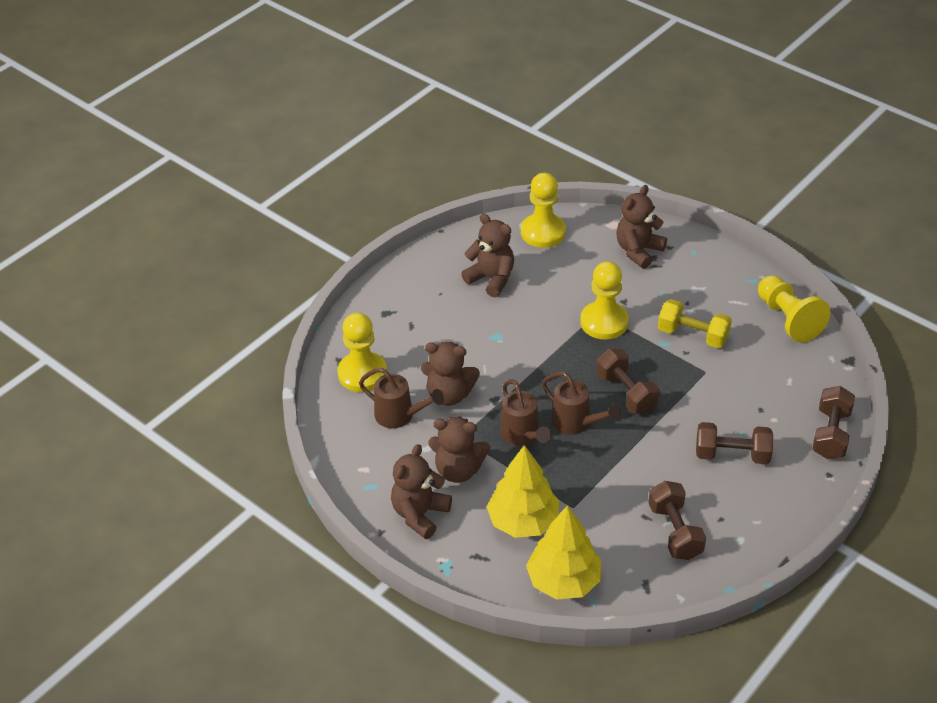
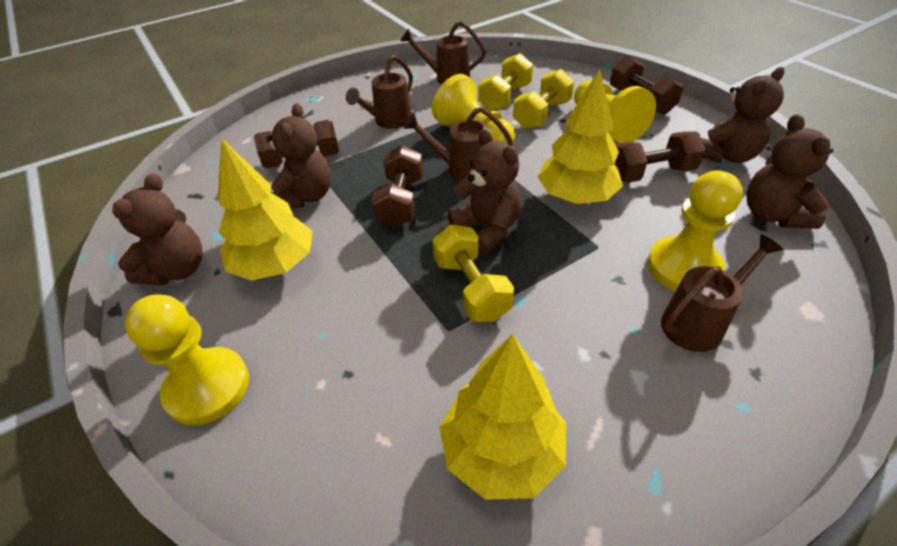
brown watering can: 3 -> 4
yellow dumbbell: 1 -> 3
yellow tree: 2 -> 3

